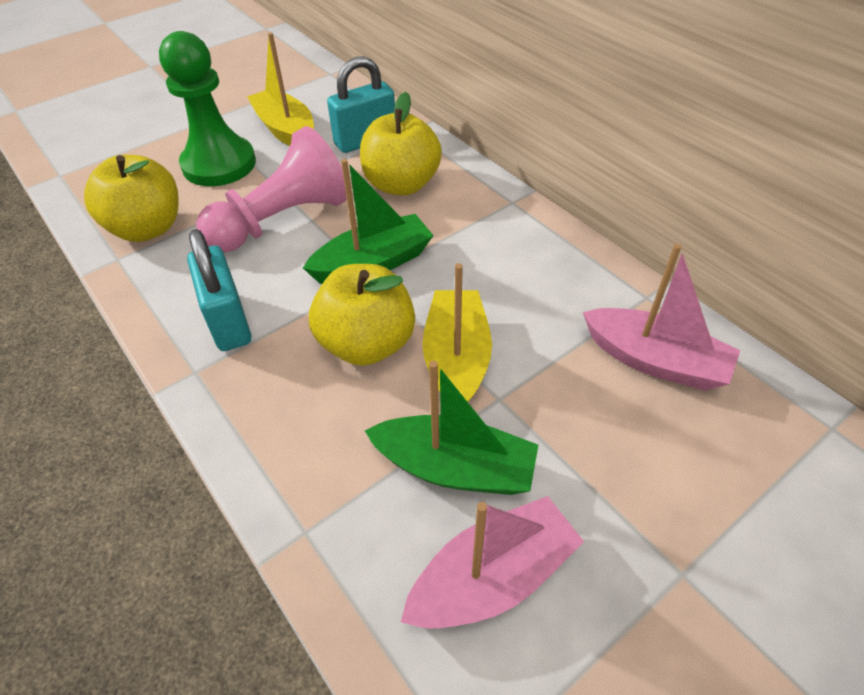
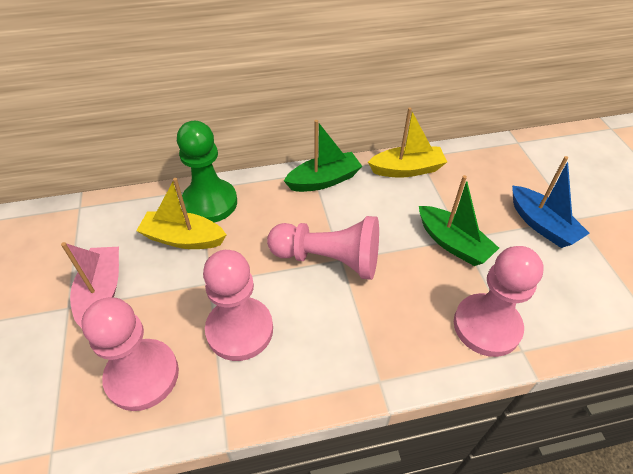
blue boat: 0 -> 1
pink boat: 2 -> 1
pink pawn: 1 -> 4
turquoise padlock: 2 -> 0
yellow apple: 3 -> 0

